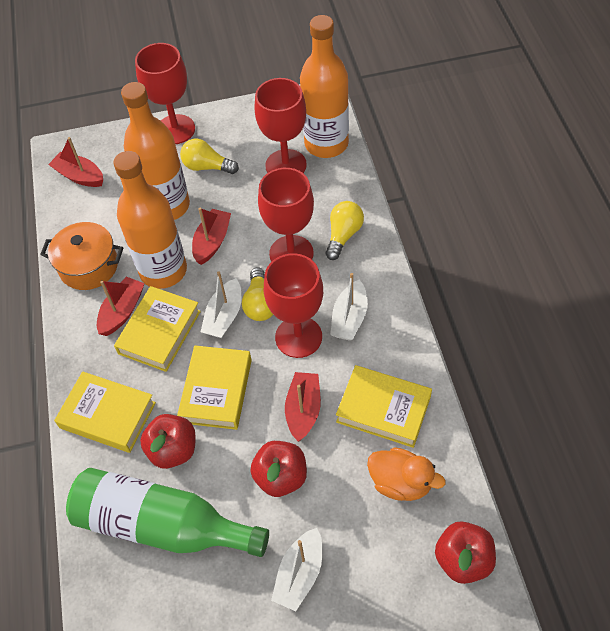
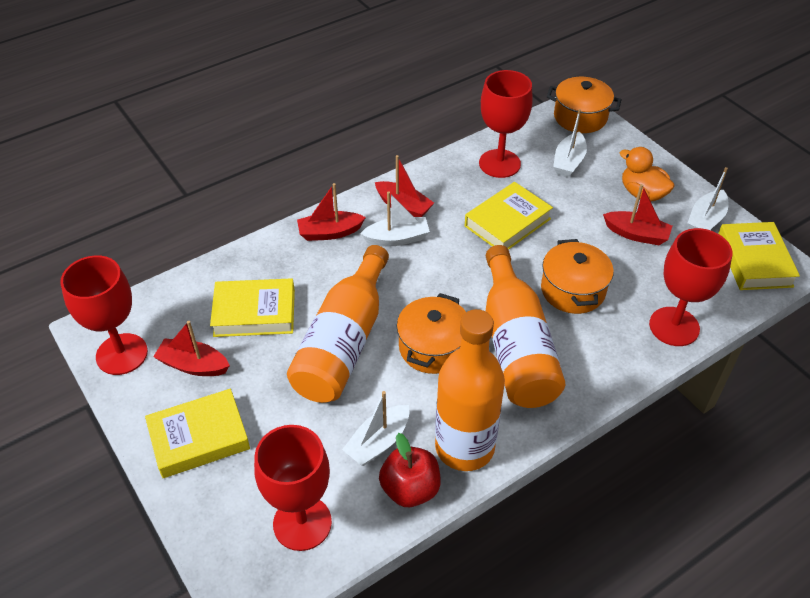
green bottle: 1 -> 0
orange pot: 1 -> 3
red apple: 3 -> 1
white boat: 3 -> 4
yellow light bulb: 3 -> 0

